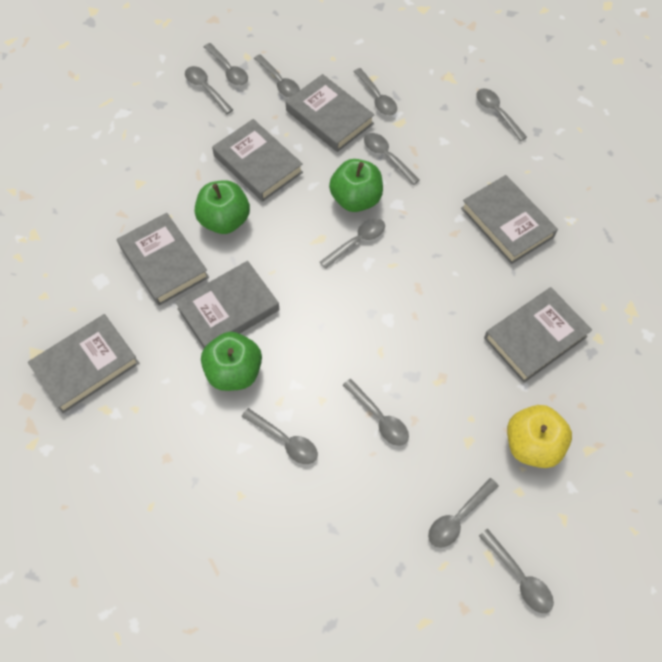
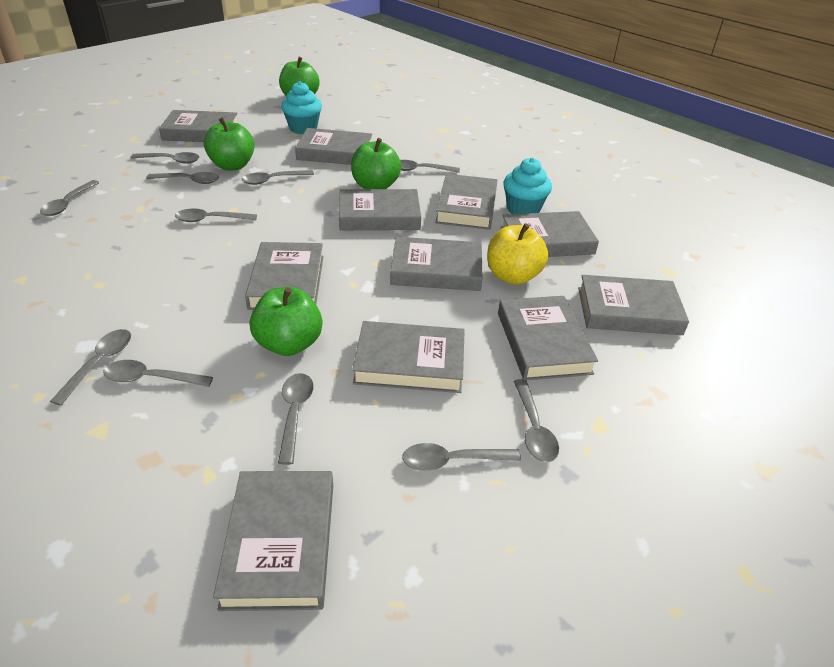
green apple: 3 -> 4
grey book: 7 -> 11
turquoise cupcake: 0 -> 2

